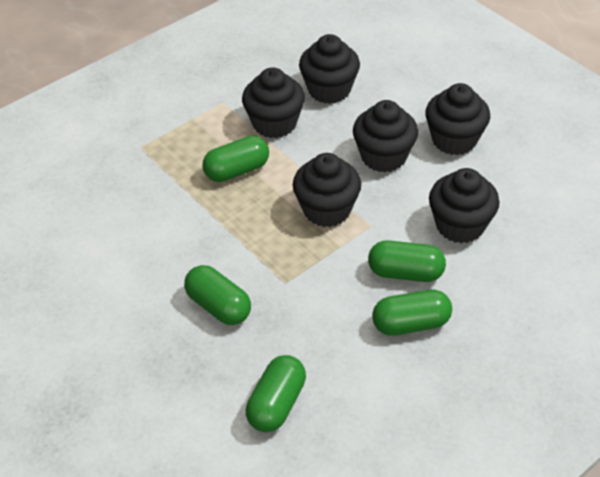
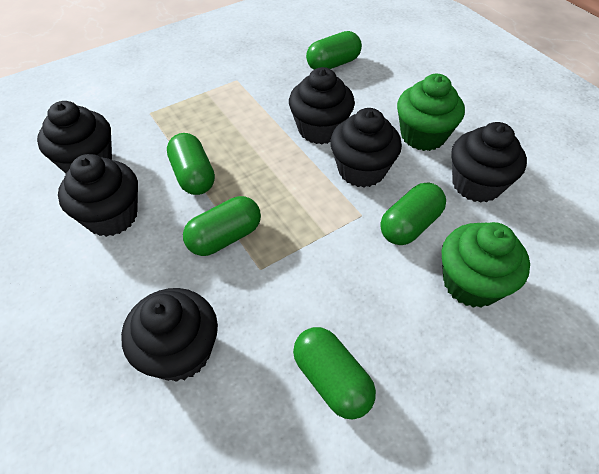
green cupcake: 0 -> 2

